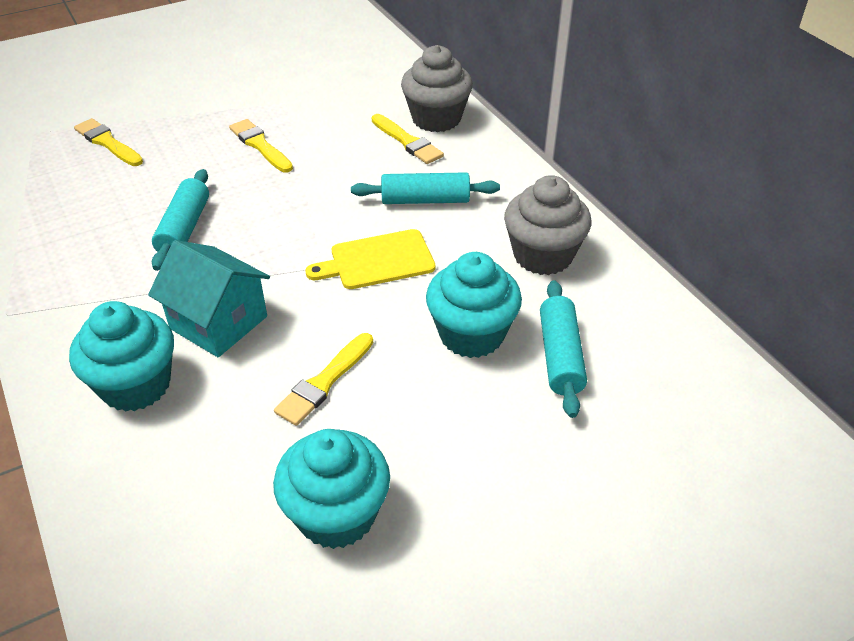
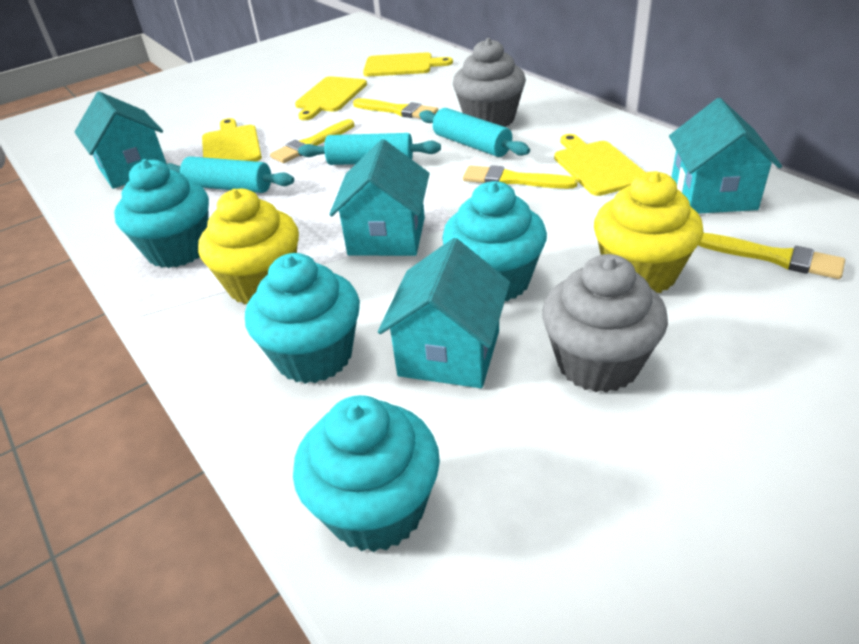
turquoise cupcake: 3 -> 4
turquoise house: 1 -> 4
yellow cupcake: 0 -> 2
yellow cutting board: 1 -> 4

